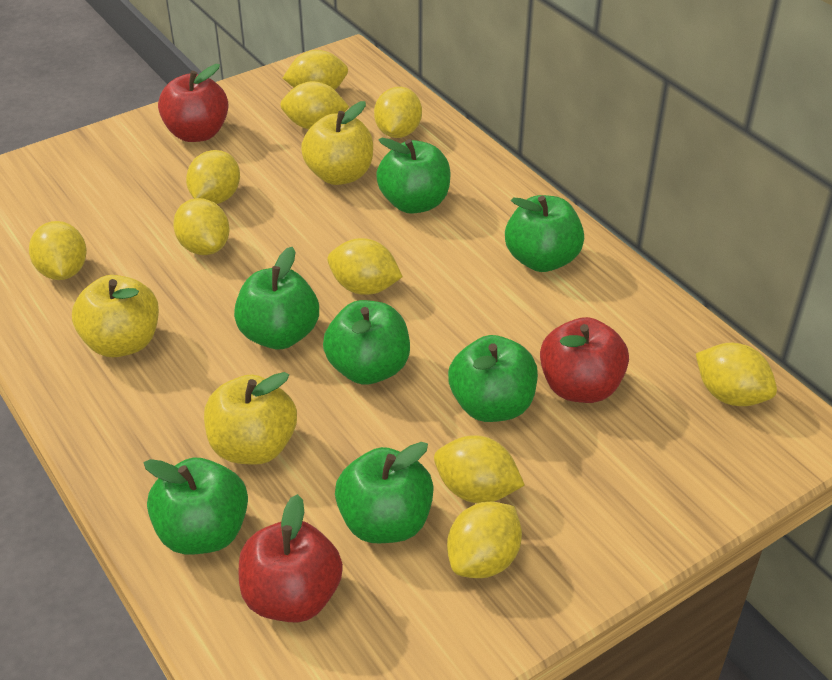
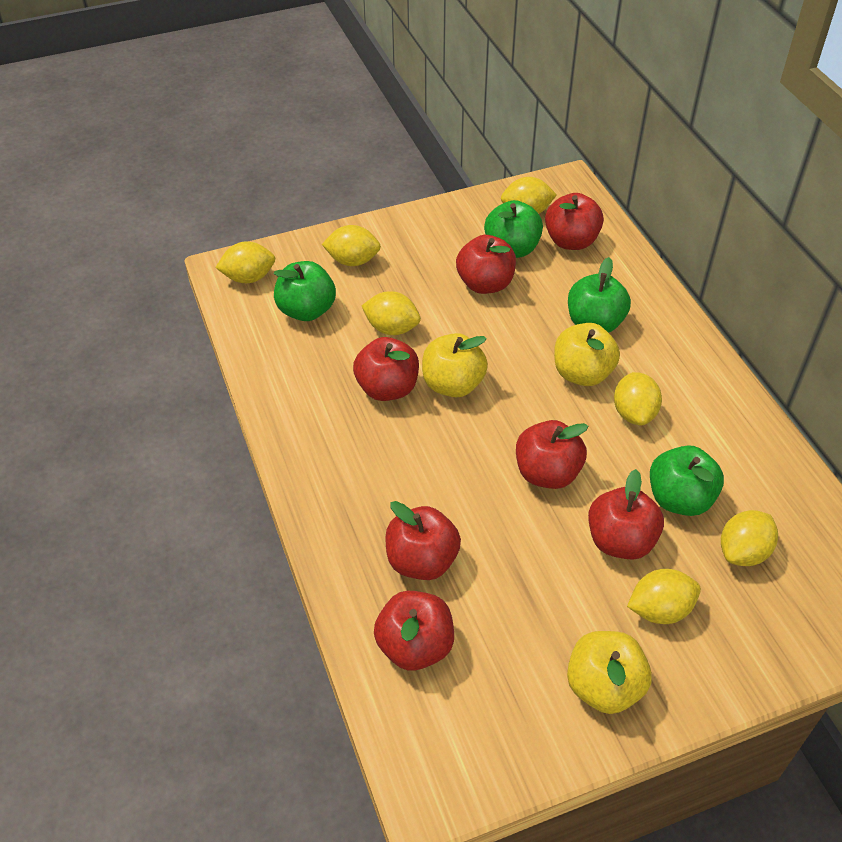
green apple: 7 -> 4
red apple: 3 -> 7
yellow lemon: 10 -> 7

